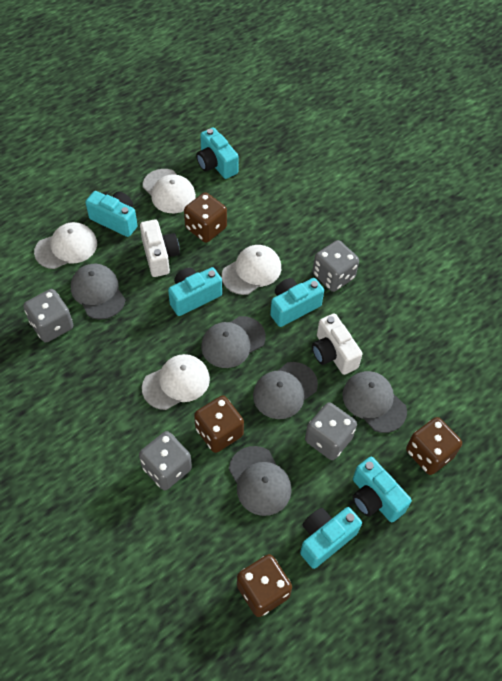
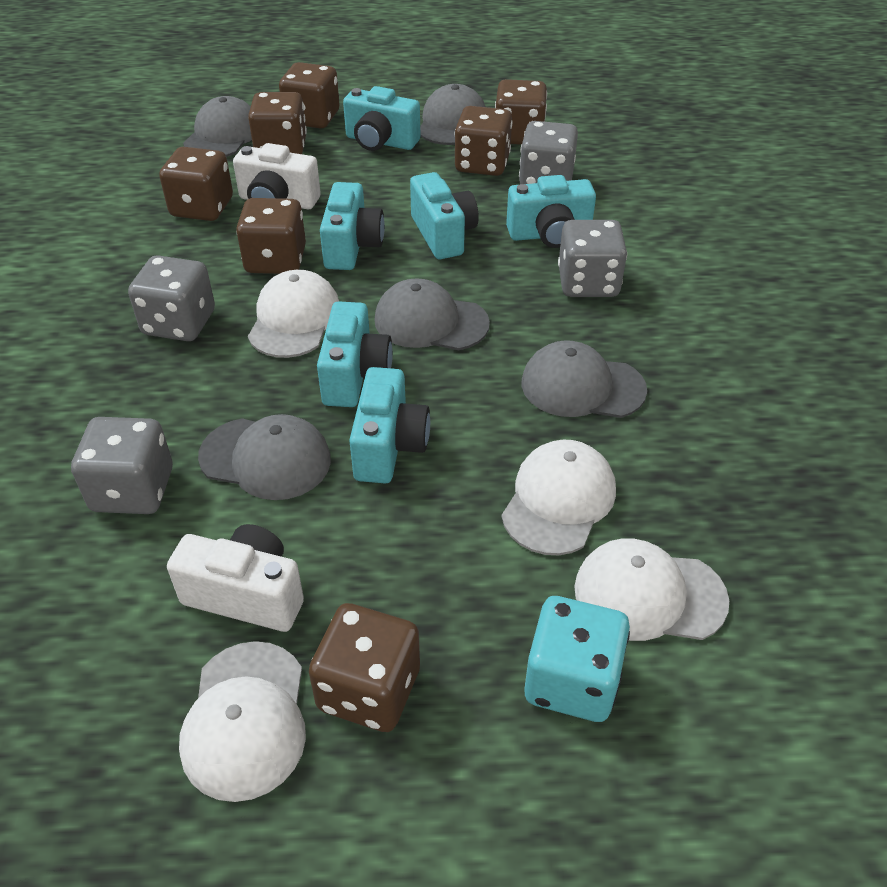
brown dice: 4 -> 7
turquoise dice: 0 -> 1

